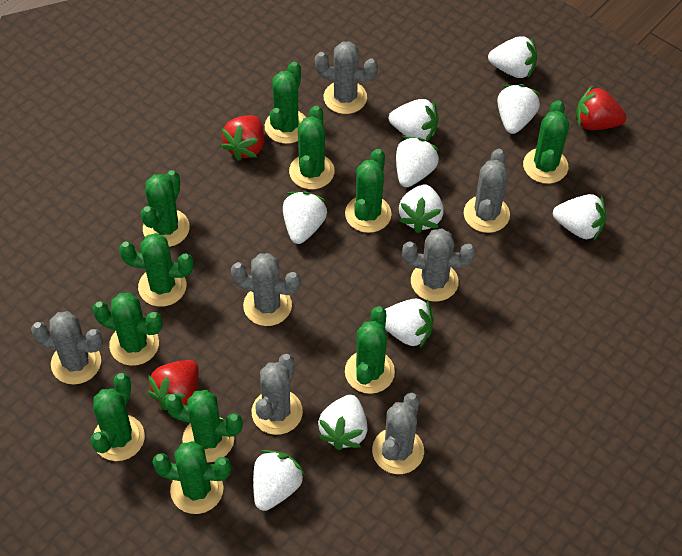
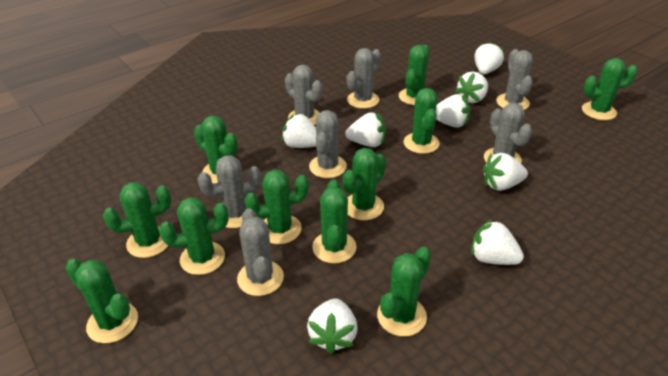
red strawberry: 3 -> 0
white strawberry: 10 -> 8

